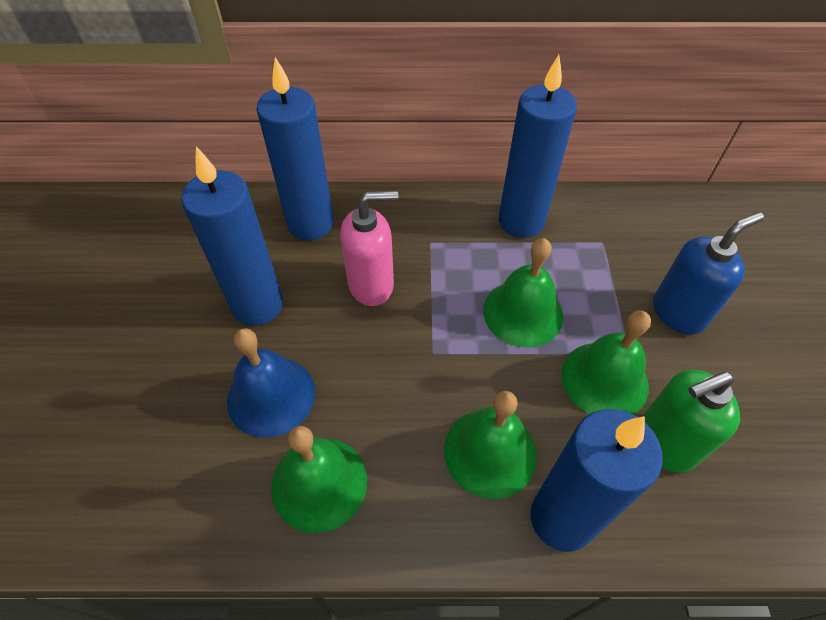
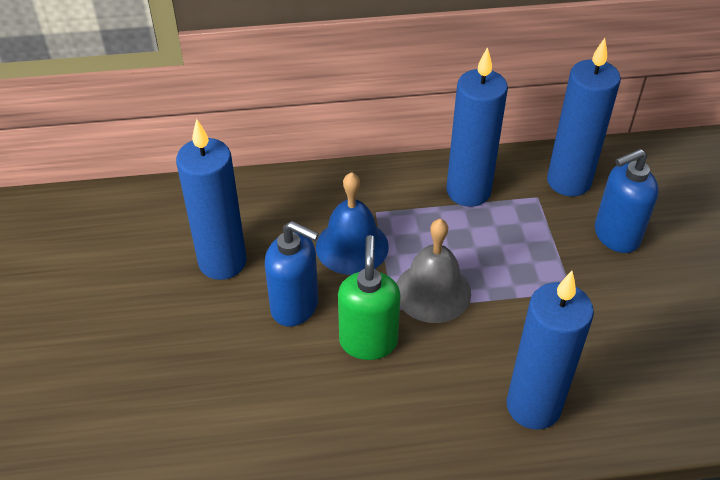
blue soap dispenser: 1 -> 2
green bell: 4 -> 0
grey bell: 0 -> 1
pink soap dispenser: 1 -> 0

